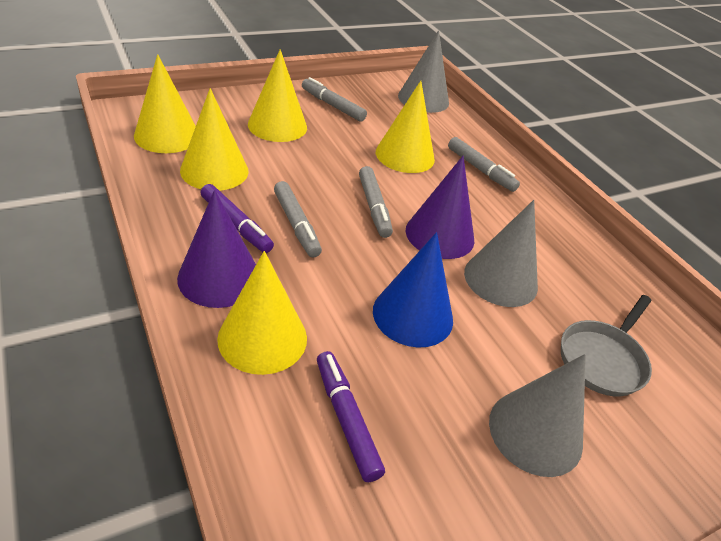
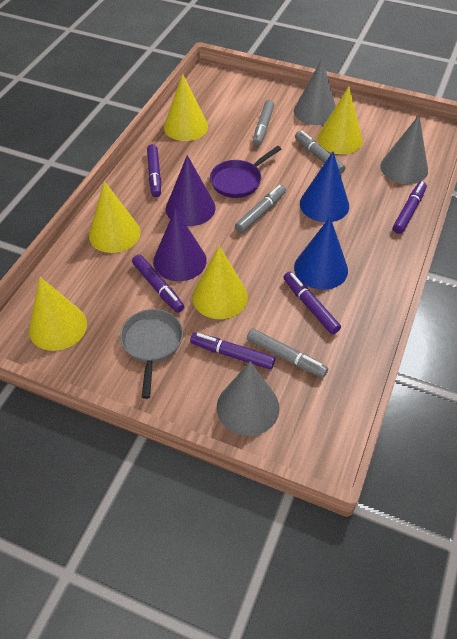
blue cone: 1 -> 2
purple marker: 2 -> 5
purple pan: 0 -> 1

